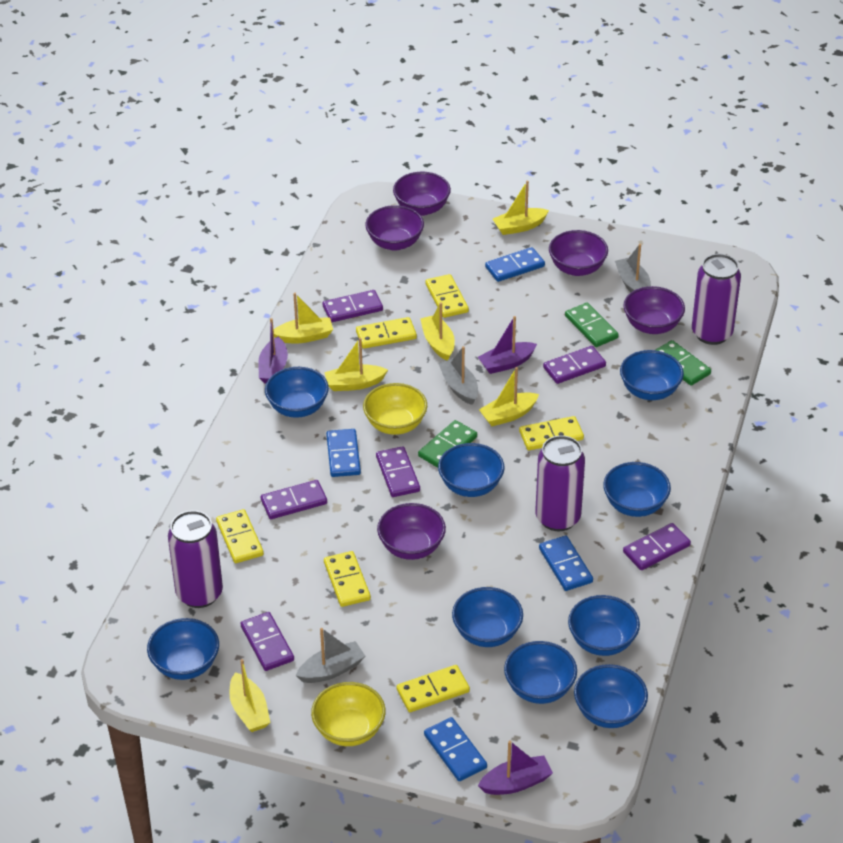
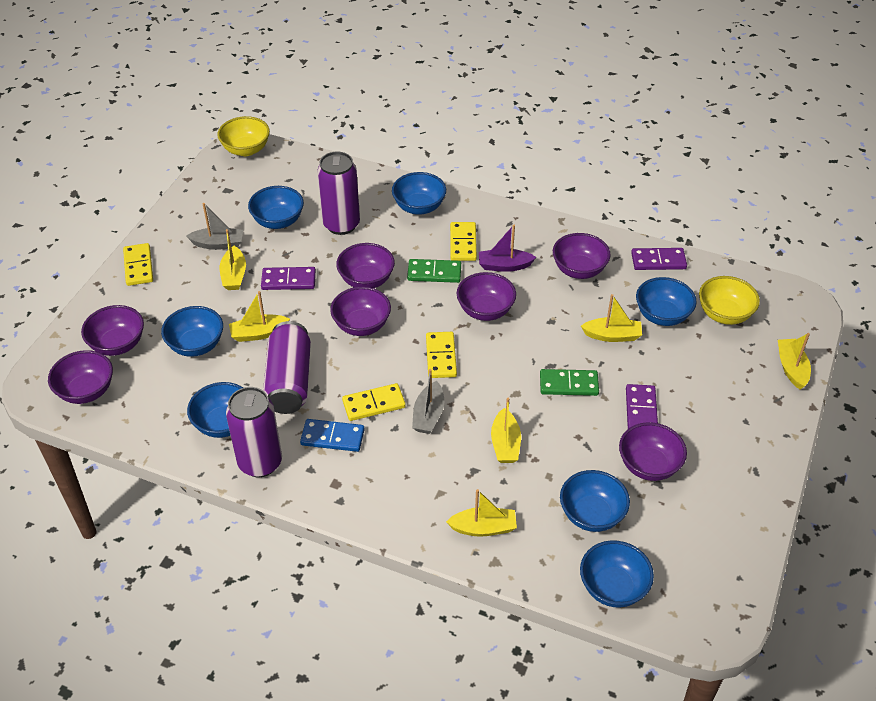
blue bowl: 9 -> 7
blue domino: 4 -> 1
green domino: 3 -> 2
grey boat: 3 -> 2
purple boat: 3 -> 1
purple bowl: 5 -> 7
purple domino: 6 -> 3
yellow domino: 6 -> 4

